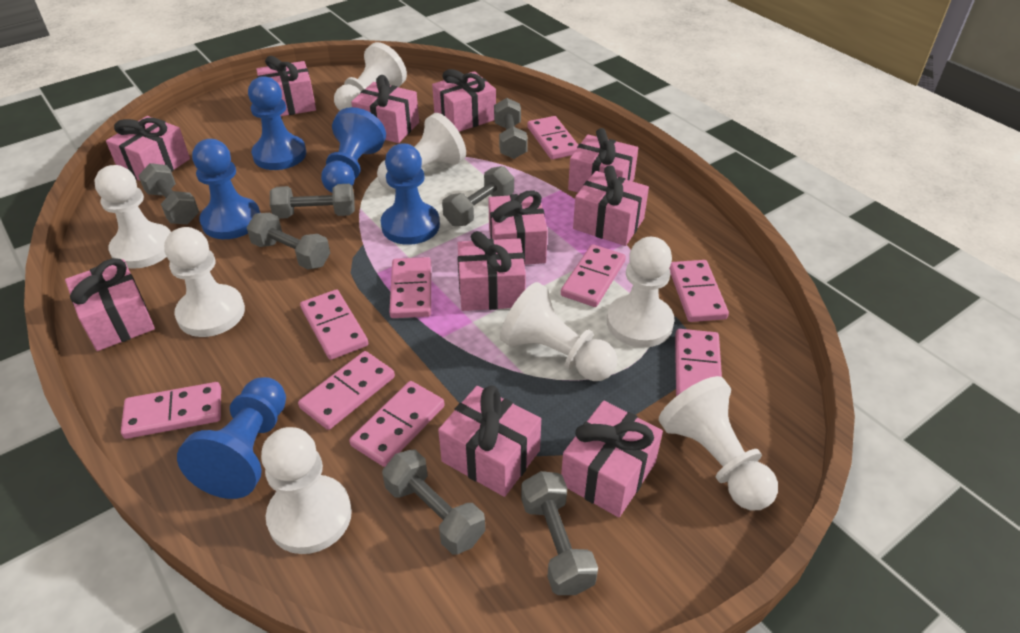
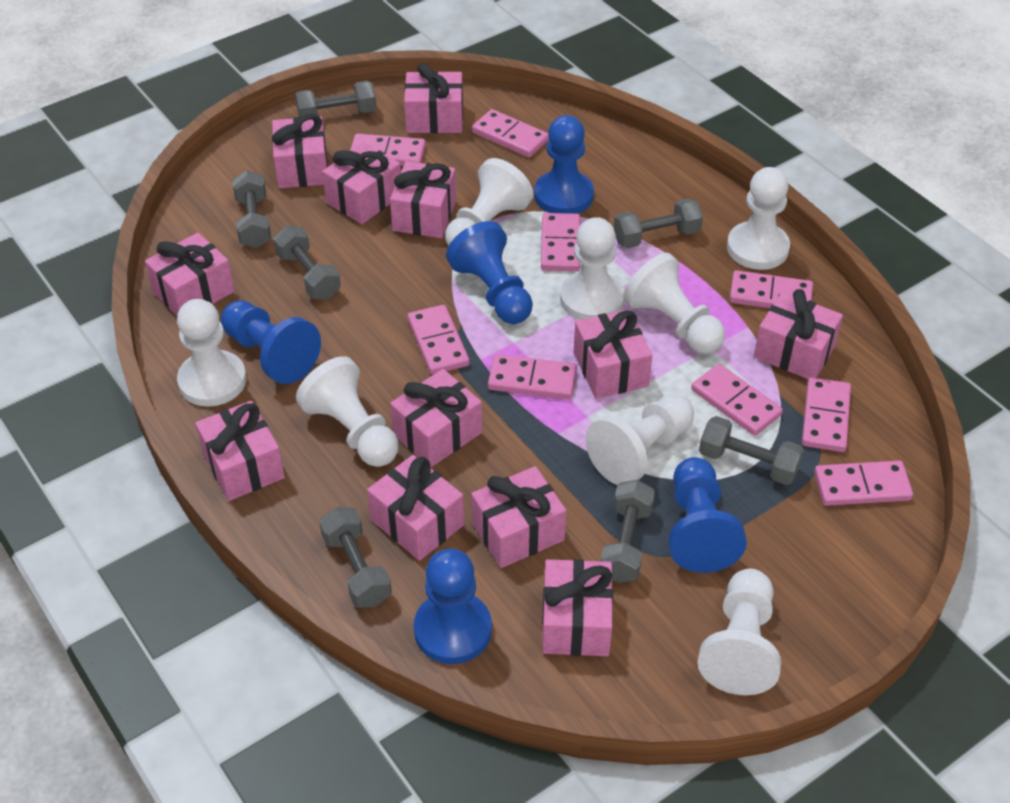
pink gift: 11 -> 12

